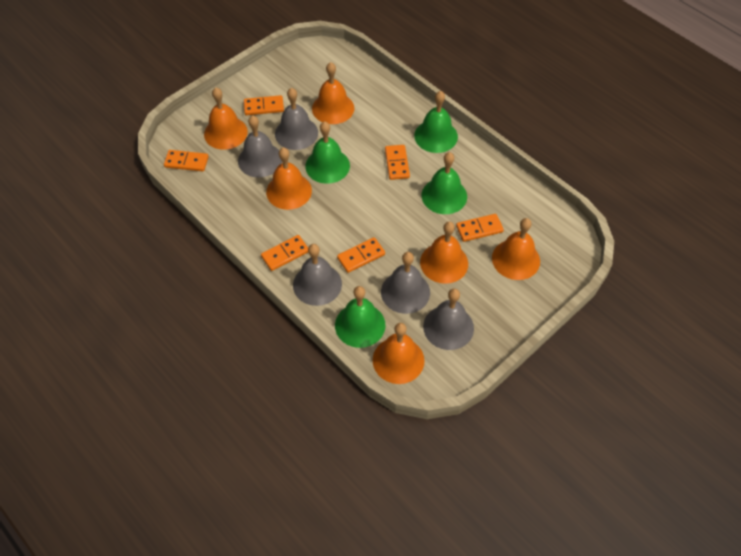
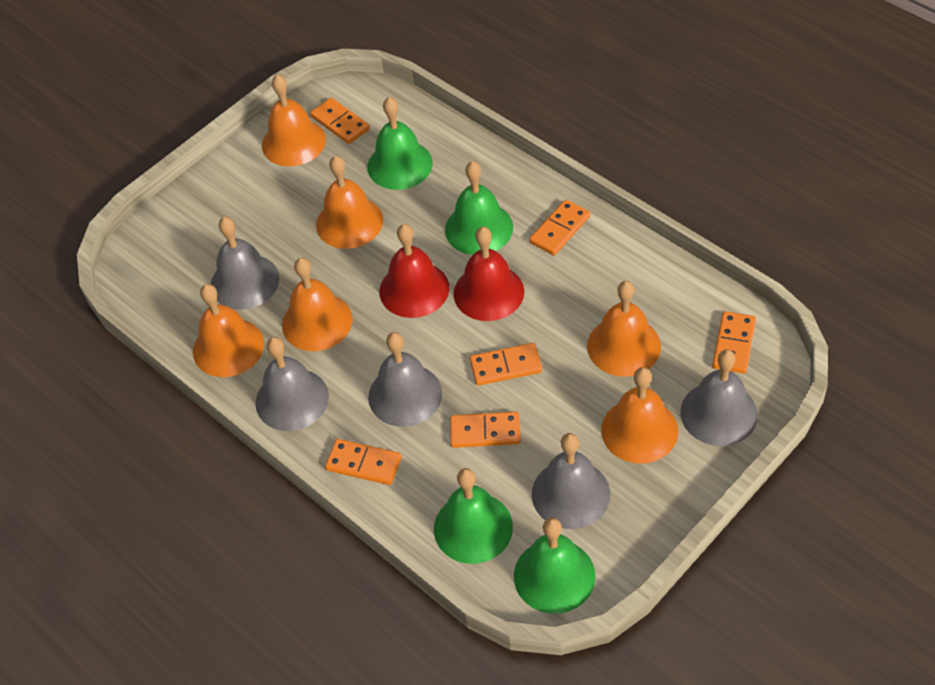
red bell: 0 -> 2

